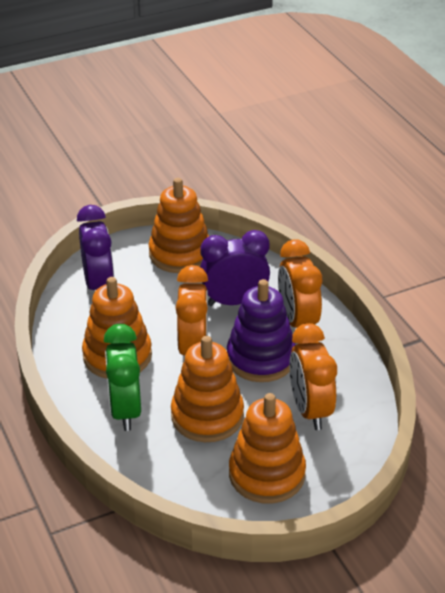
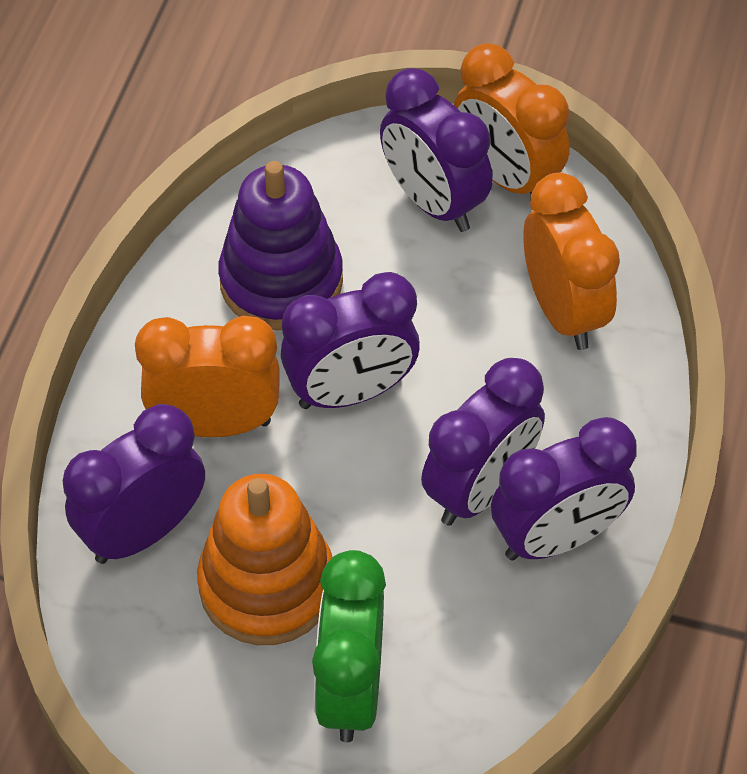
orange stacking toy: 4 -> 1
purple clock: 2 -> 5

